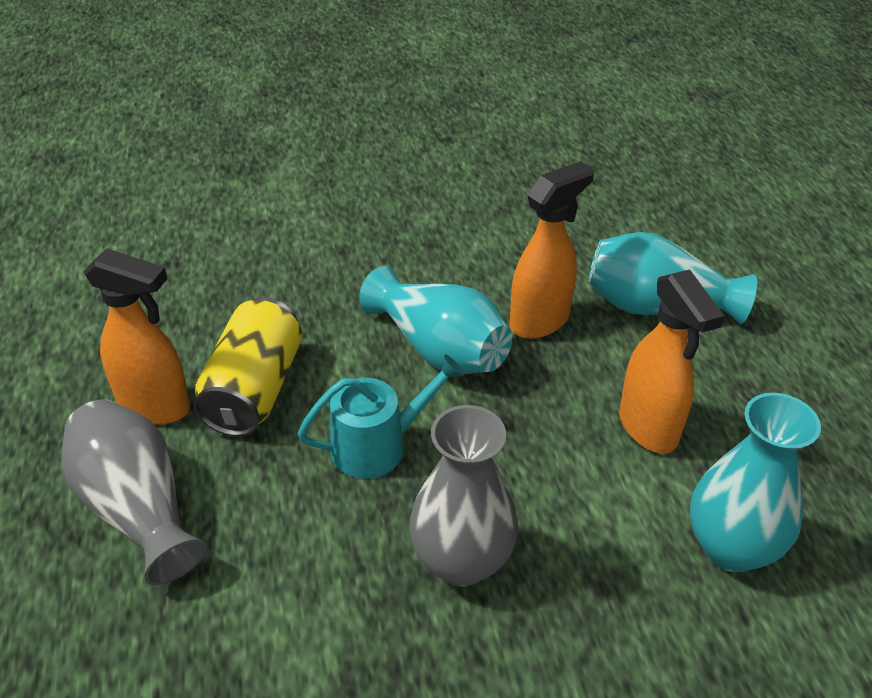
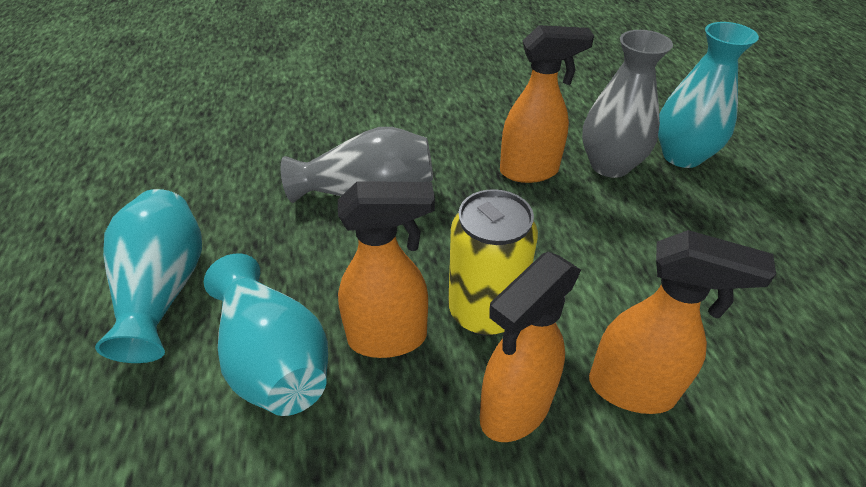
orange spray bottle: 3 -> 4
turquoise watering can: 1 -> 0

